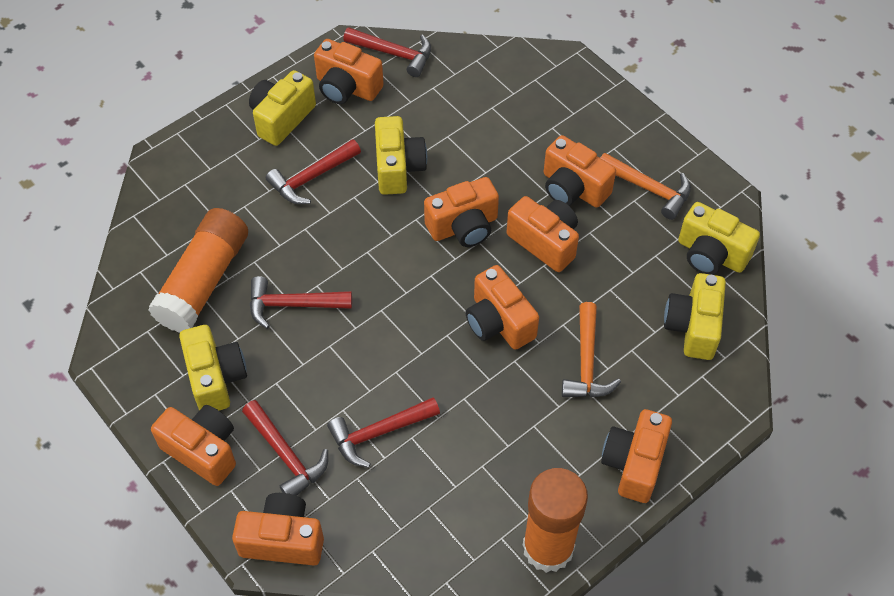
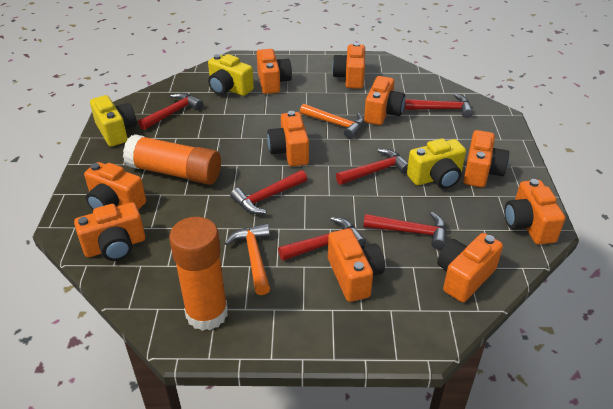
orange camera: 8 -> 10
red hammer: 5 -> 6
yellow camera: 5 -> 3

